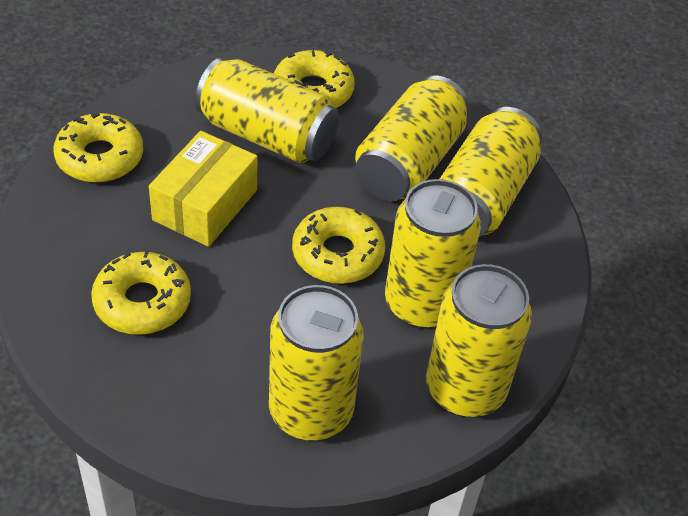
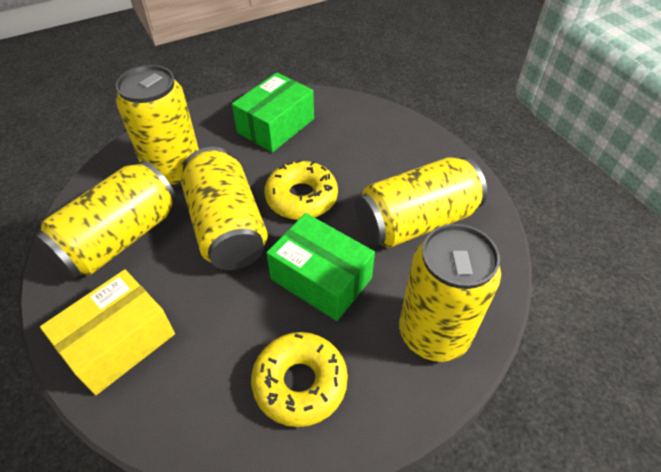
green box: 0 -> 2
yellow can: 6 -> 5
yellow donut: 4 -> 2

